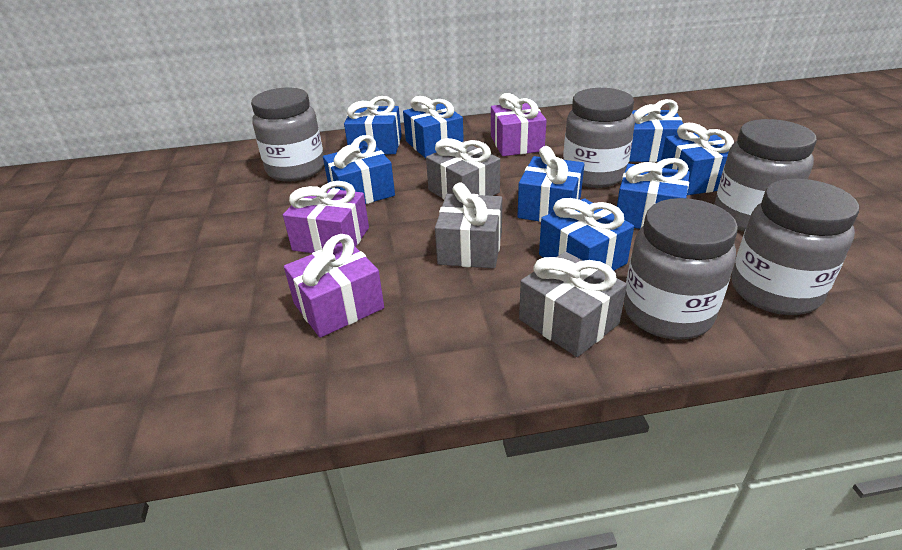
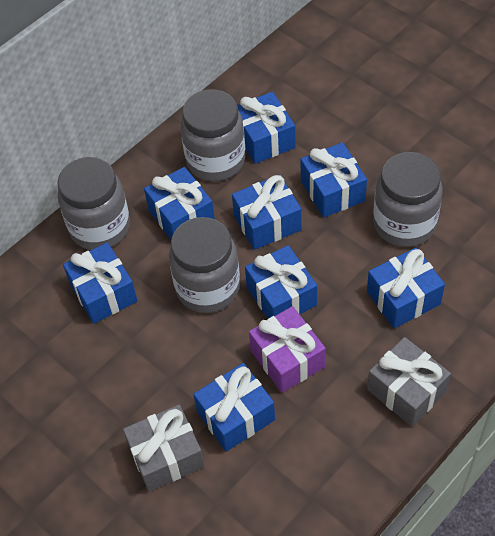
grey gift: 3 -> 2
grey jar: 5 -> 4
purple gift: 3 -> 1

